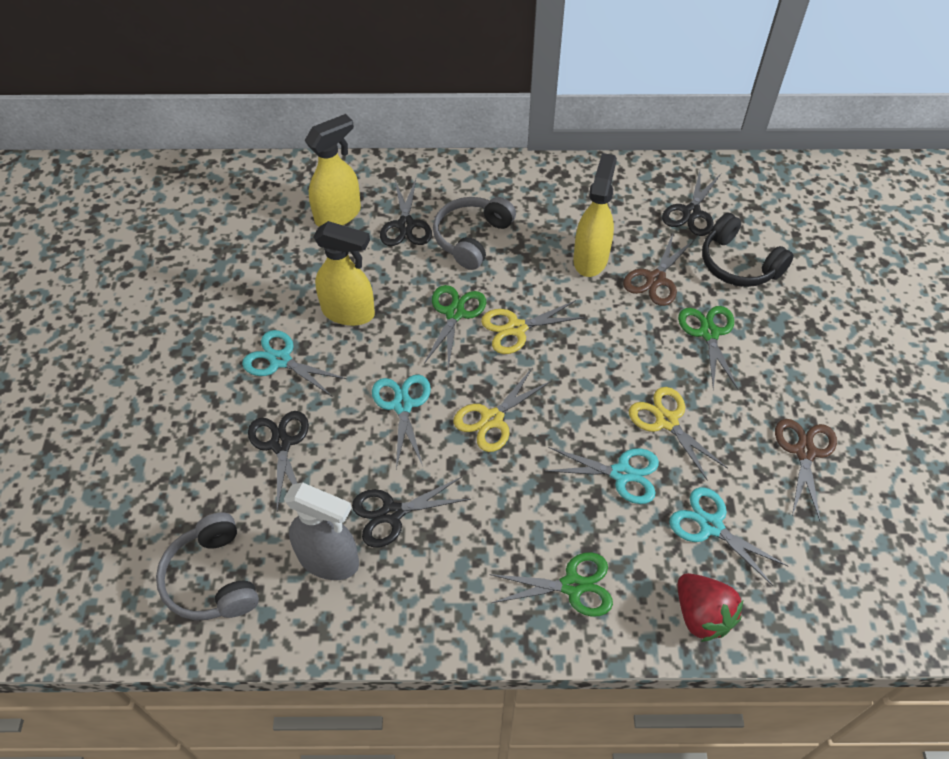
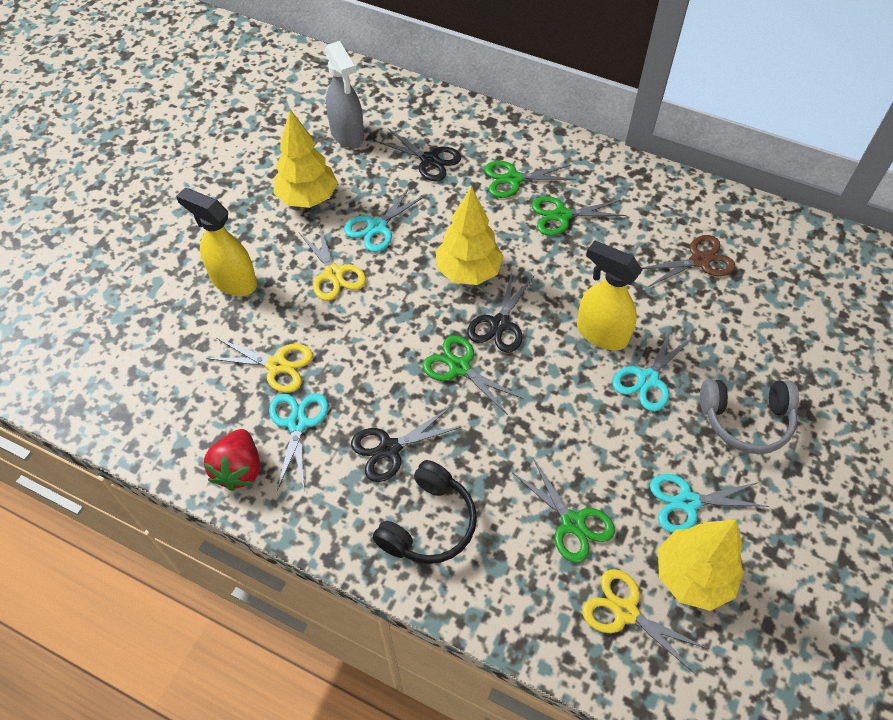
black scissors: 4 -> 3
brown scissors: 2 -> 1
green scissors: 3 -> 4
grey headphones: 2 -> 1
yellow spray bottle: 3 -> 2
yellow tree: 0 -> 3

